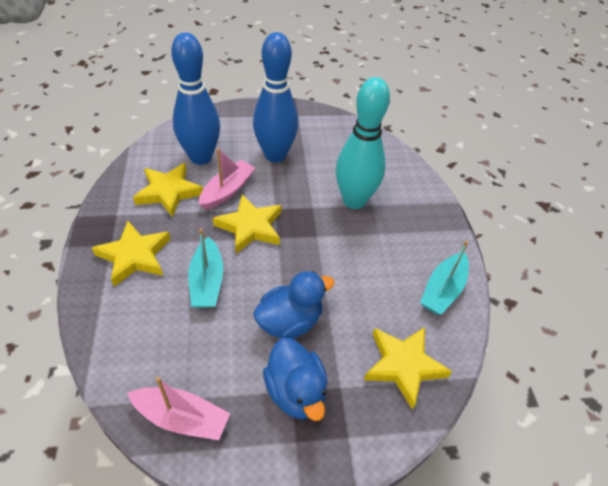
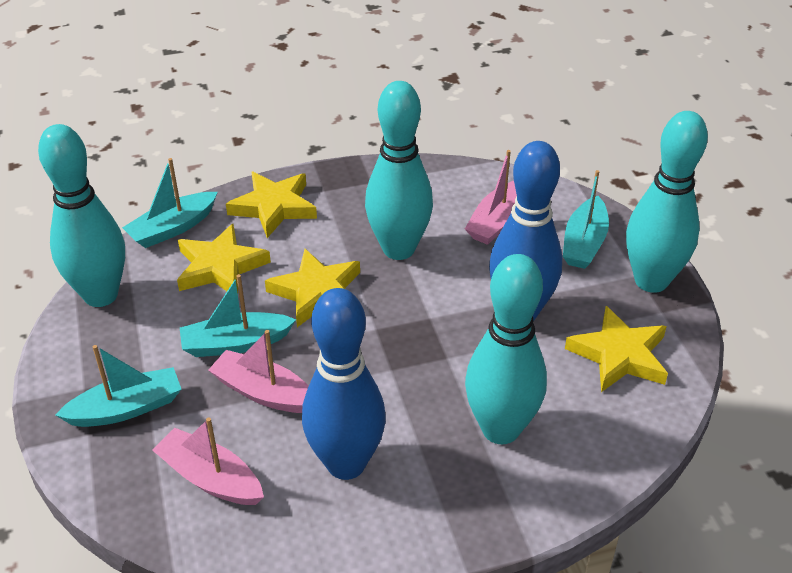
blue duck: 2 -> 0
pink boat: 2 -> 3
turquoise boat: 2 -> 4
turquoise bowling pin: 1 -> 4

